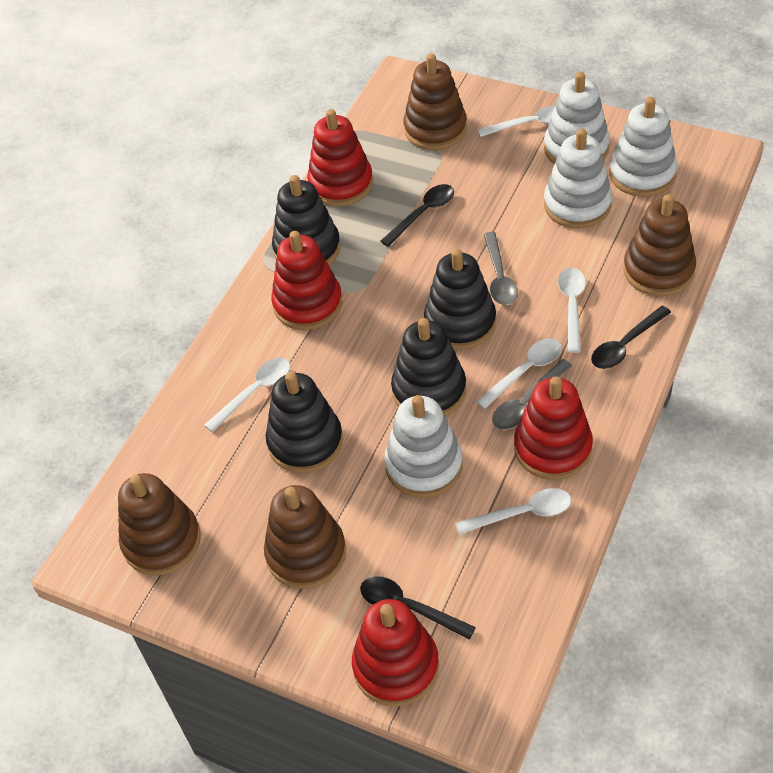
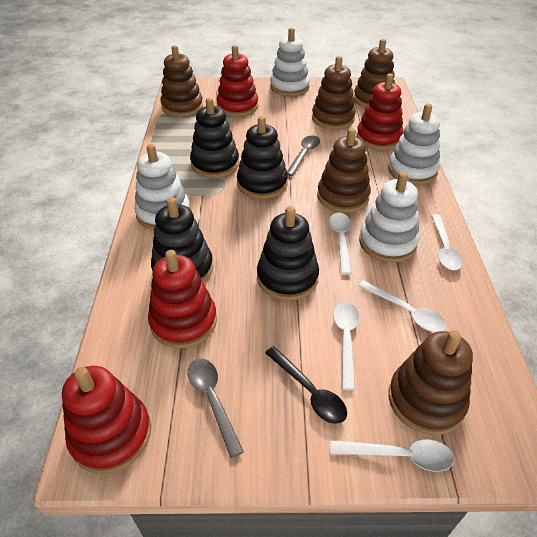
black spoon: 3 -> 1
brown stacking toy: 4 -> 5

